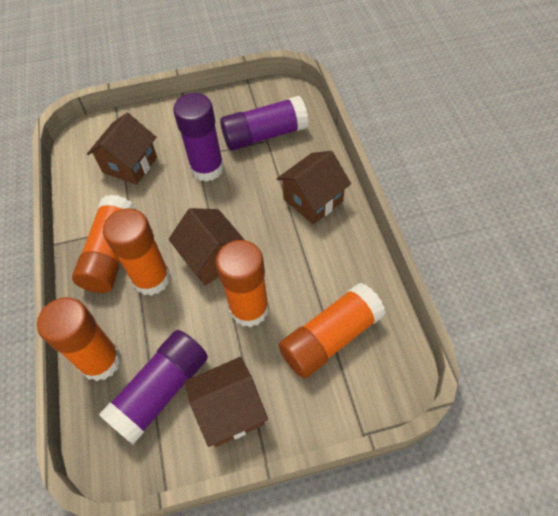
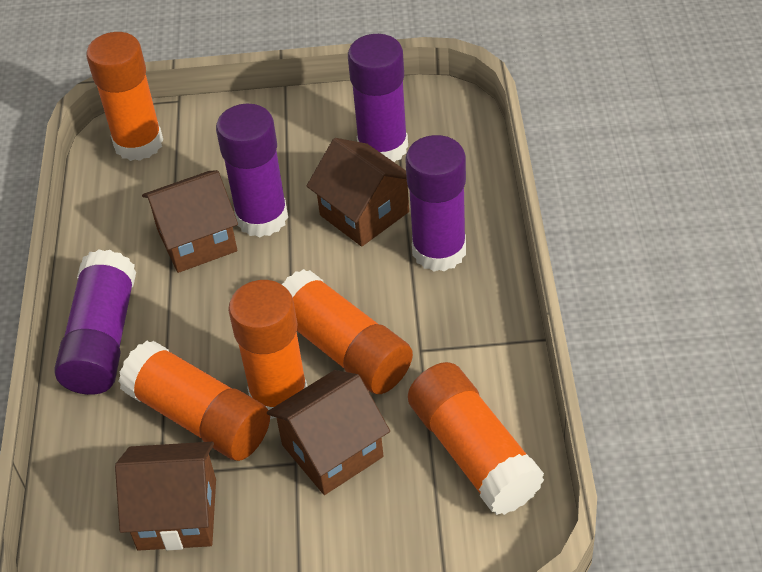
purple glue stick: 3 -> 4

